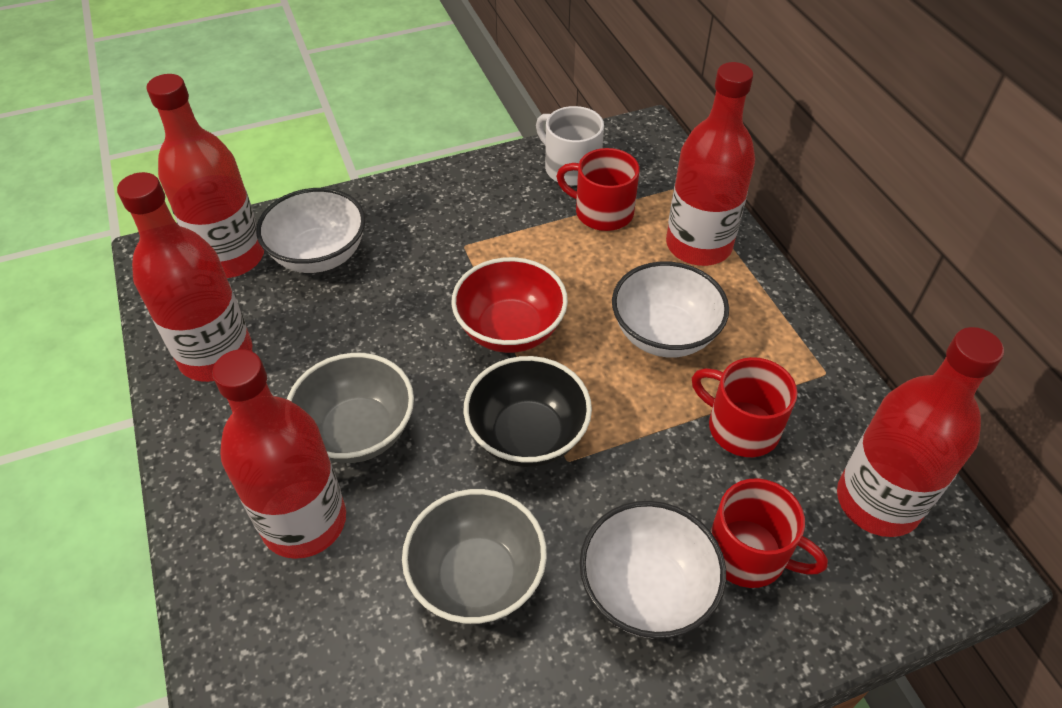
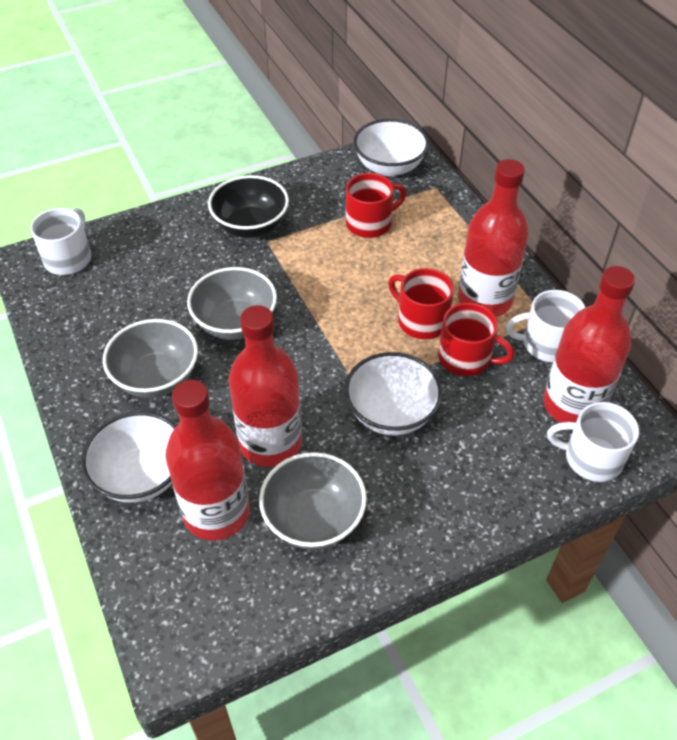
grey bowl: 2 -> 3
red bottle: 5 -> 4
red bowl: 1 -> 0
white mug: 1 -> 3

